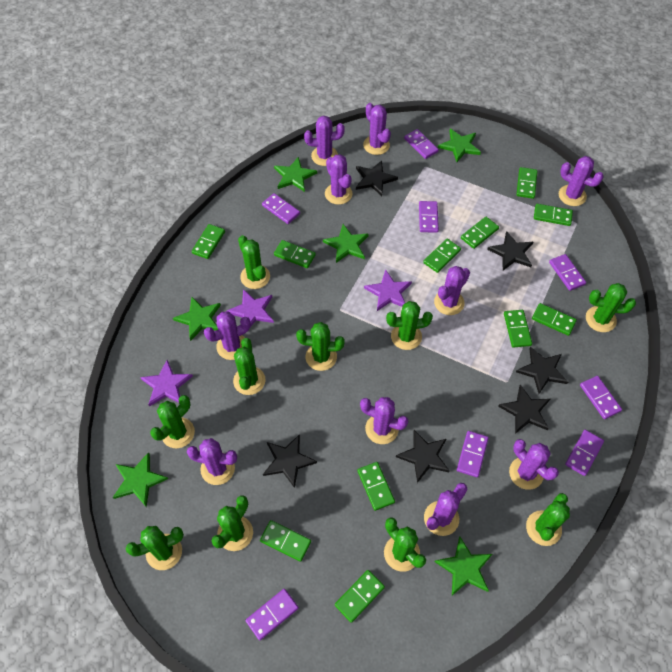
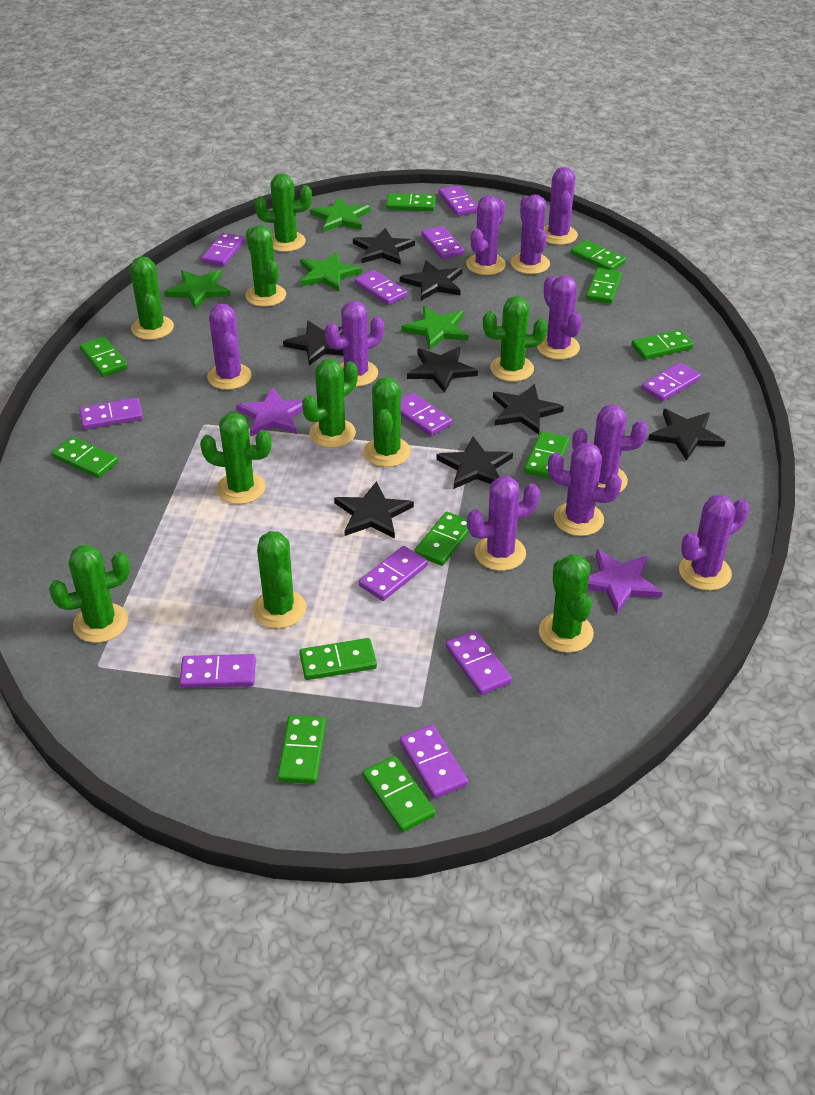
black star: 6 -> 8
green star: 6 -> 4
purple domino: 8 -> 11
purple star: 3 -> 2

